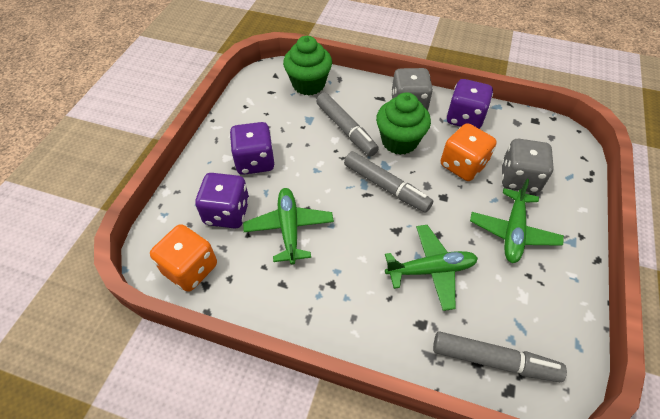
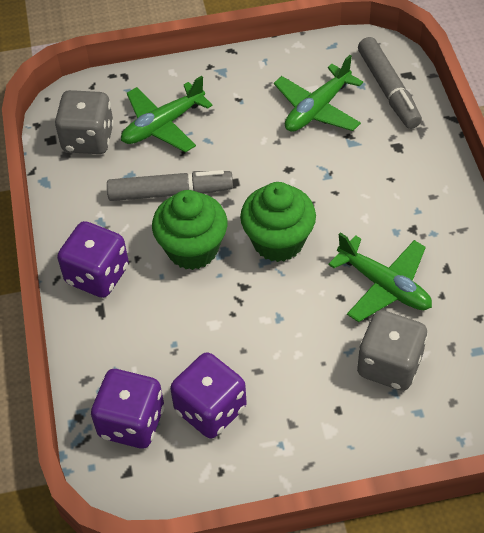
grey marker: 3 -> 2
orange dice: 2 -> 0

